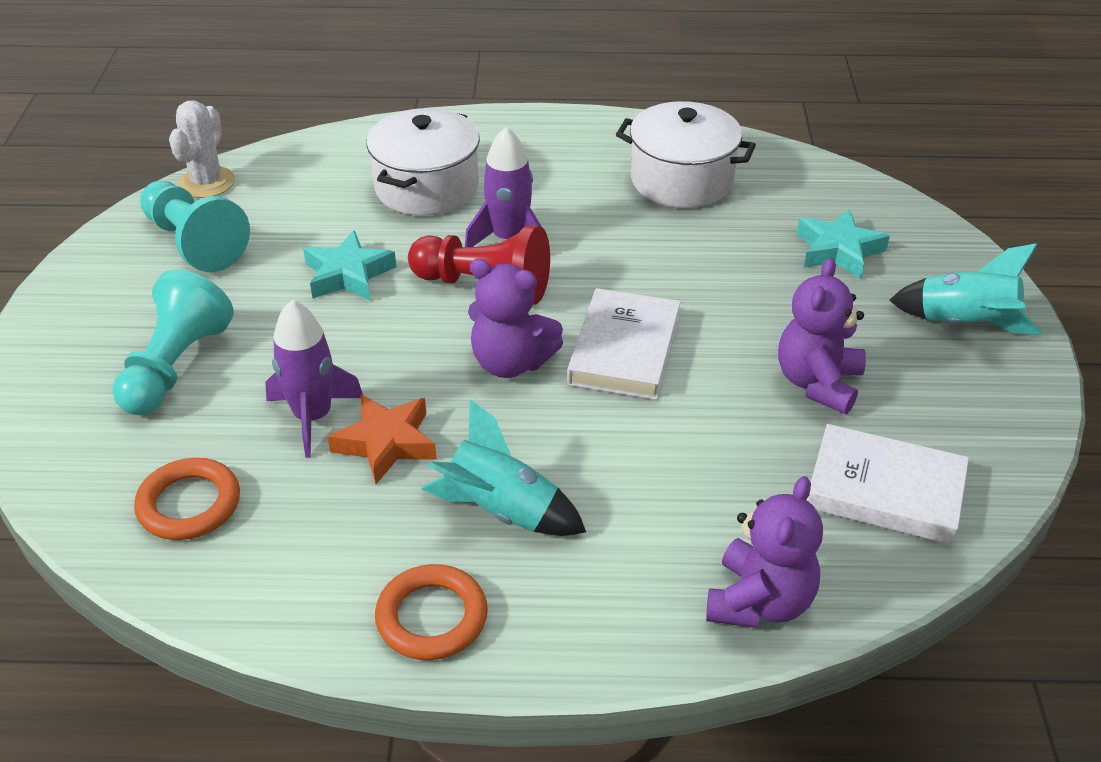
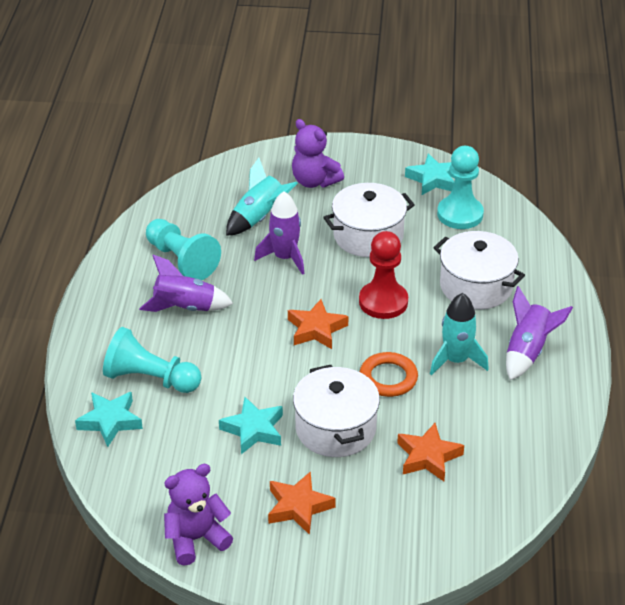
orange ring: 2 -> 1
orange star: 1 -> 3
purple rocket: 2 -> 3
purple teddy bear: 3 -> 2
turquoise pawn: 2 -> 3
turquoise star: 2 -> 3
white book: 2 -> 0
white cactus: 1 -> 0
white pot: 2 -> 3

